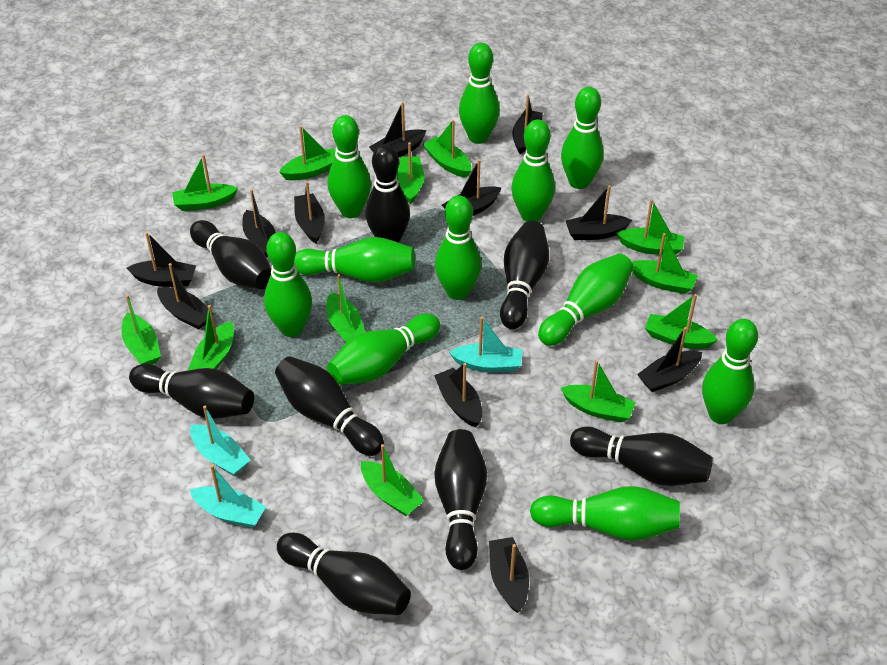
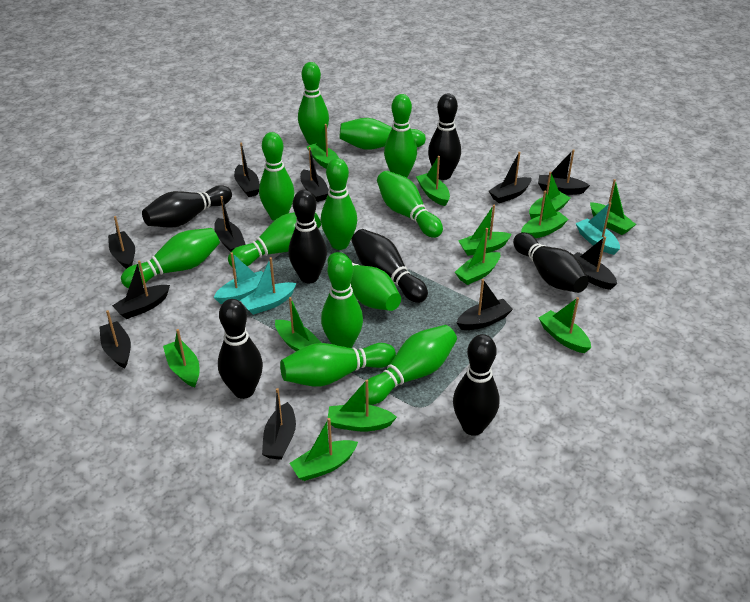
black bowling pin: 8 -> 7
green bowling pin: 11 -> 12

